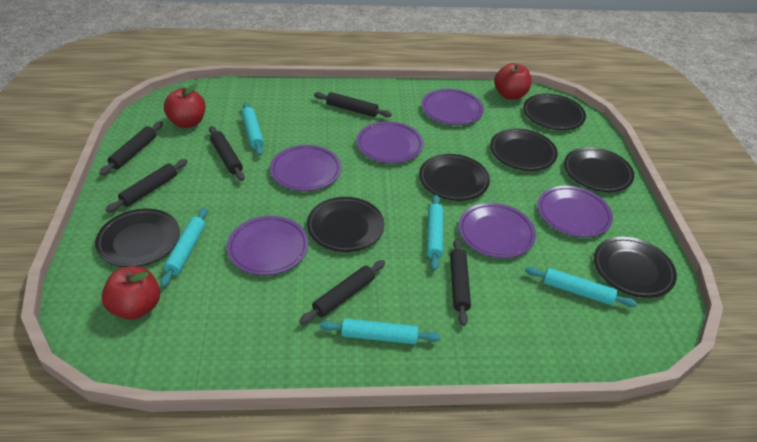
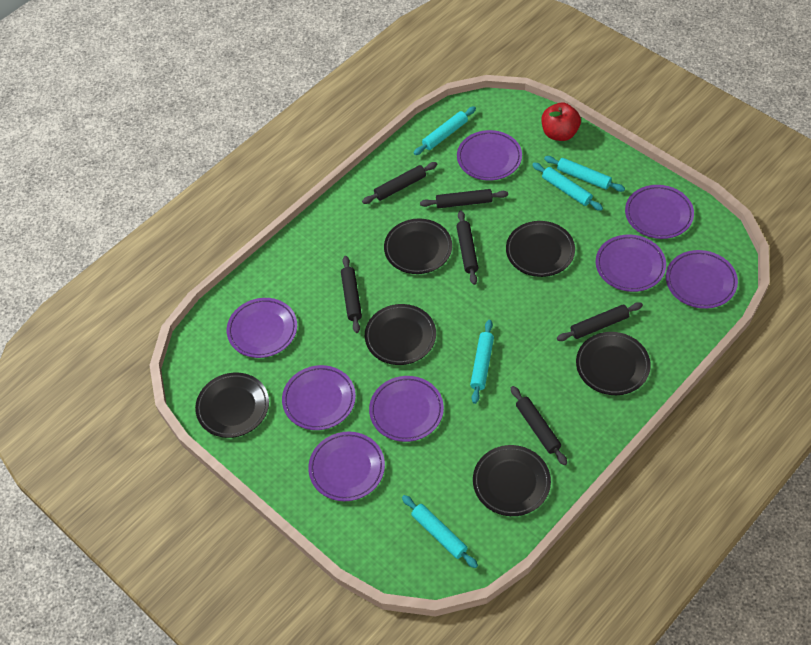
black plate: 7 -> 6
purple plate: 6 -> 8
red apple: 3 -> 1

